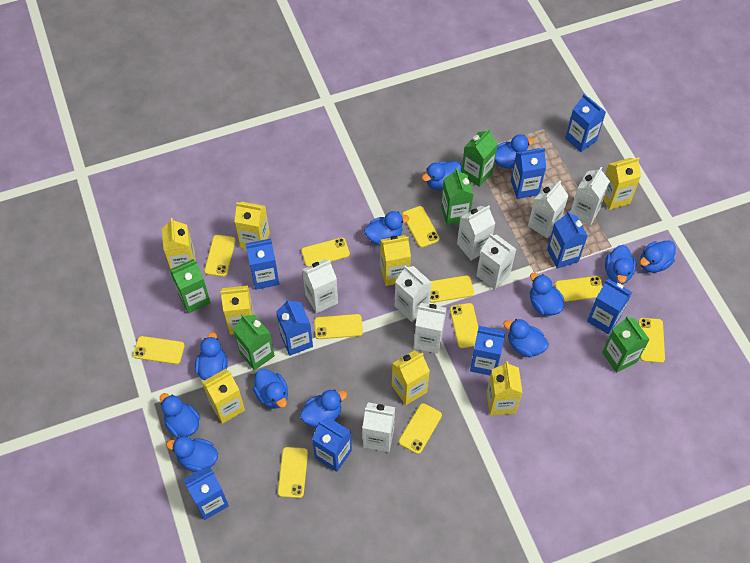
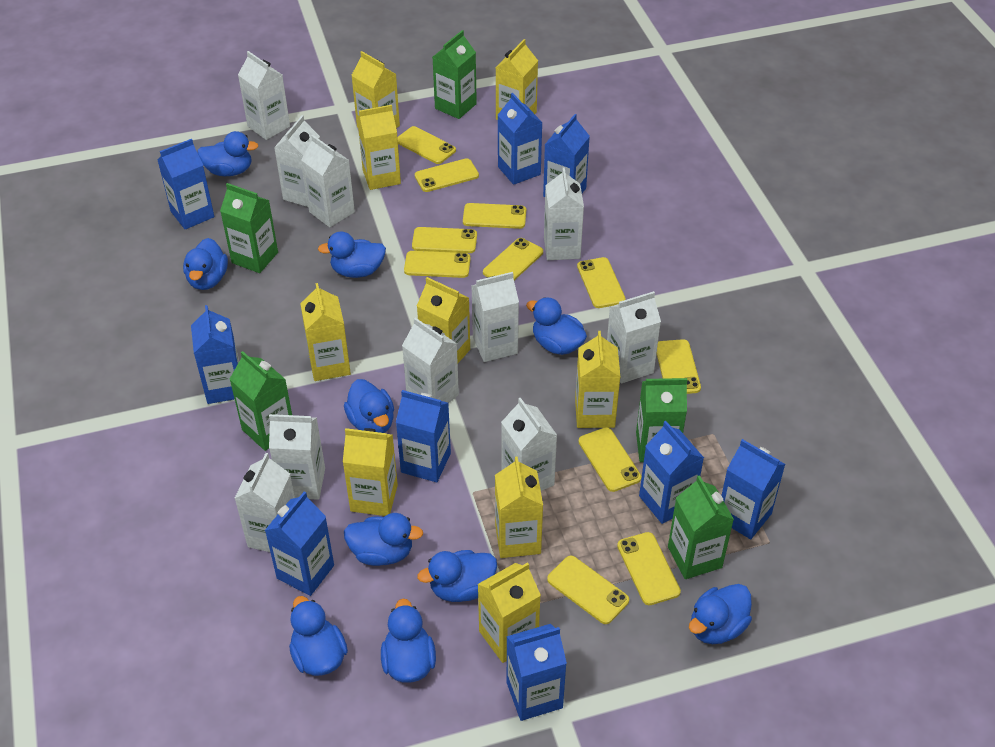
blue duck: 12 -> 10
white carton: 8 -> 10
yellow carton: 8 -> 9

